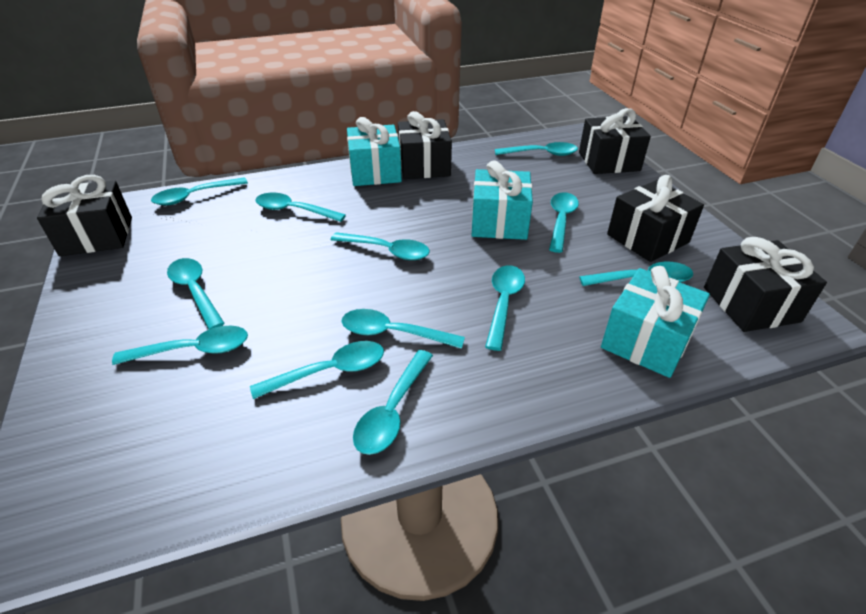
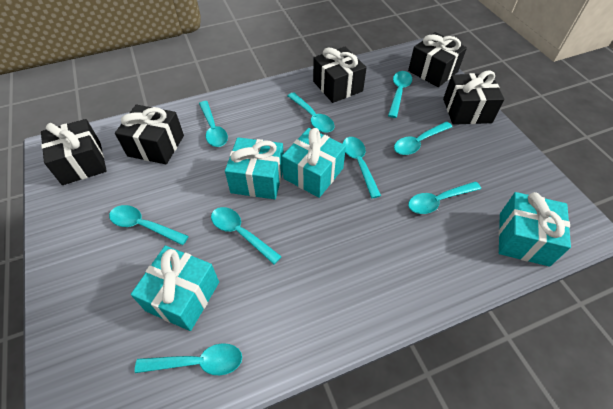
turquoise gift: 3 -> 4
turquoise spoon: 12 -> 9

